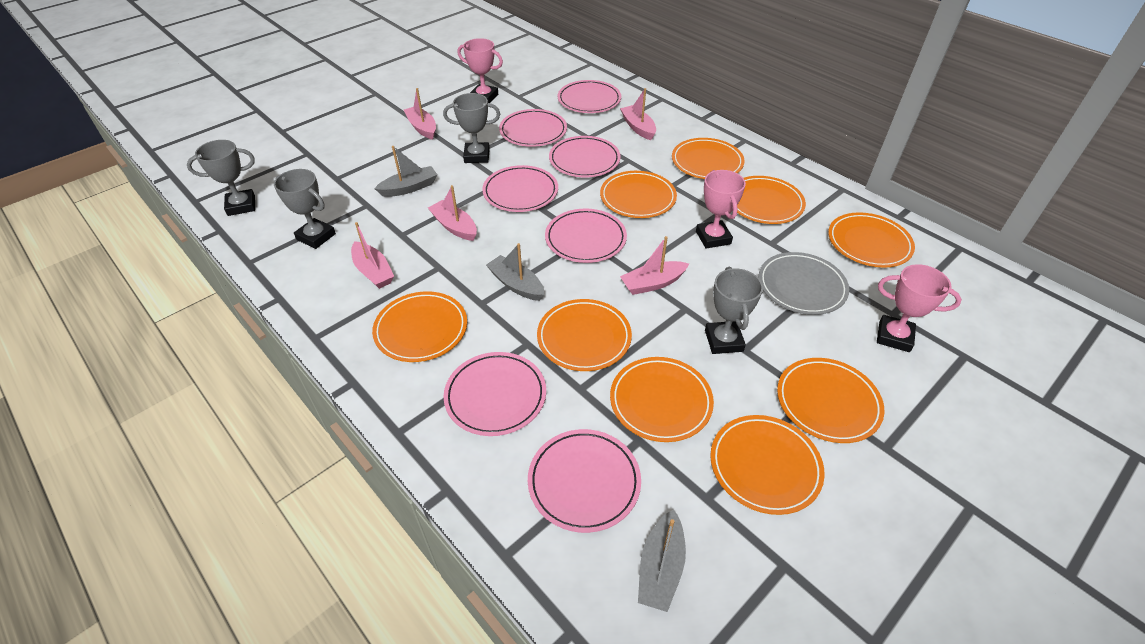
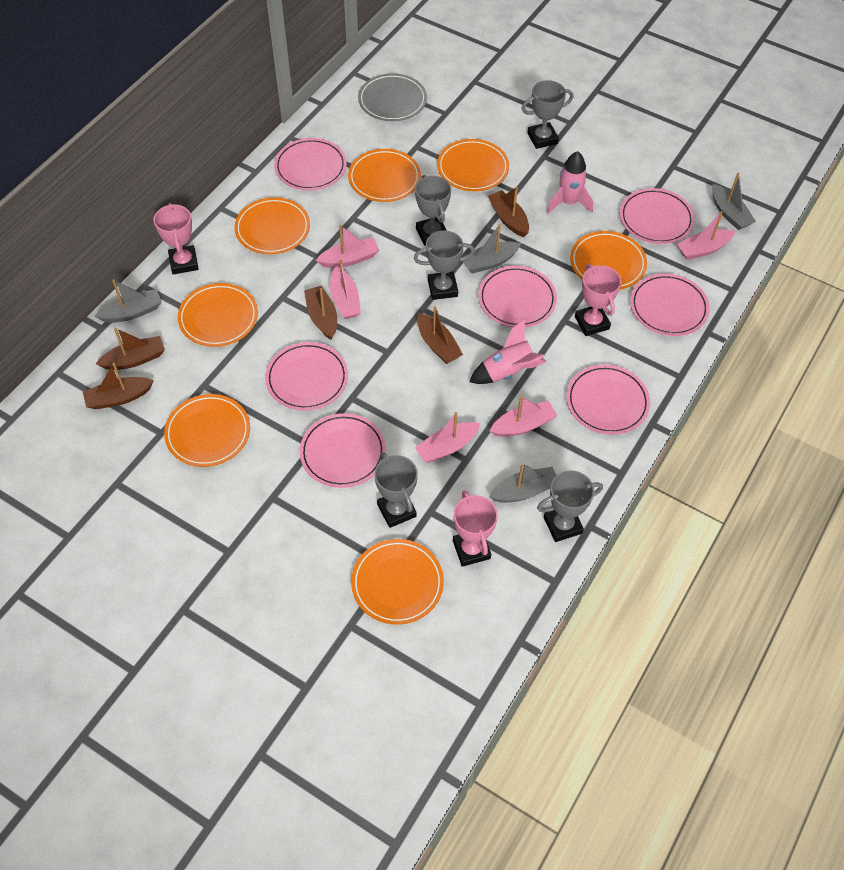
brown boat: 0 -> 5
grey boat: 3 -> 4
grey trophy: 4 -> 5
orange plate: 9 -> 7
pink rocket: 0 -> 2

